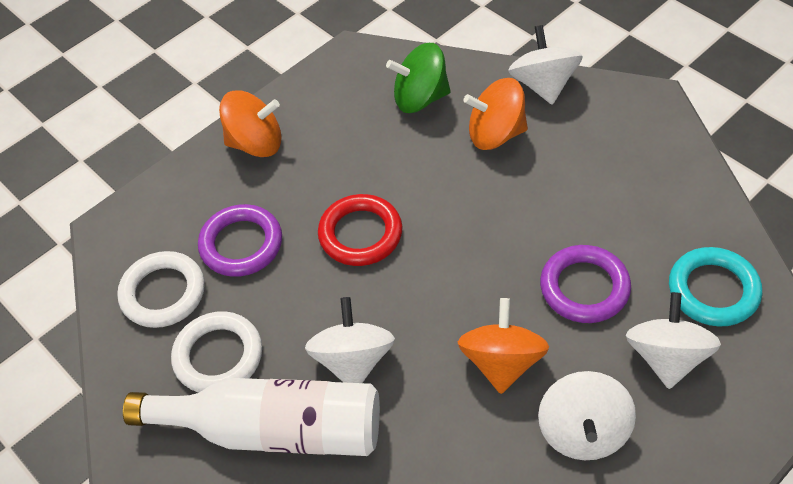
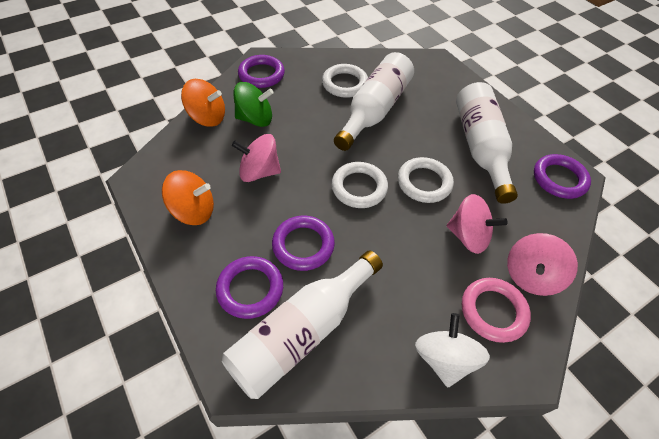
orange spinning top: 3 -> 2
pink ring: 0 -> 1
pink spinning top: 0 -> 3
purple ring: 2 -> 4
red ring: 1 -> 0
turquoise ring: 1 -> 0
white bottle: 1 -> 3
white ring: 2 -> 3
white spinning top: 4 -> 1

